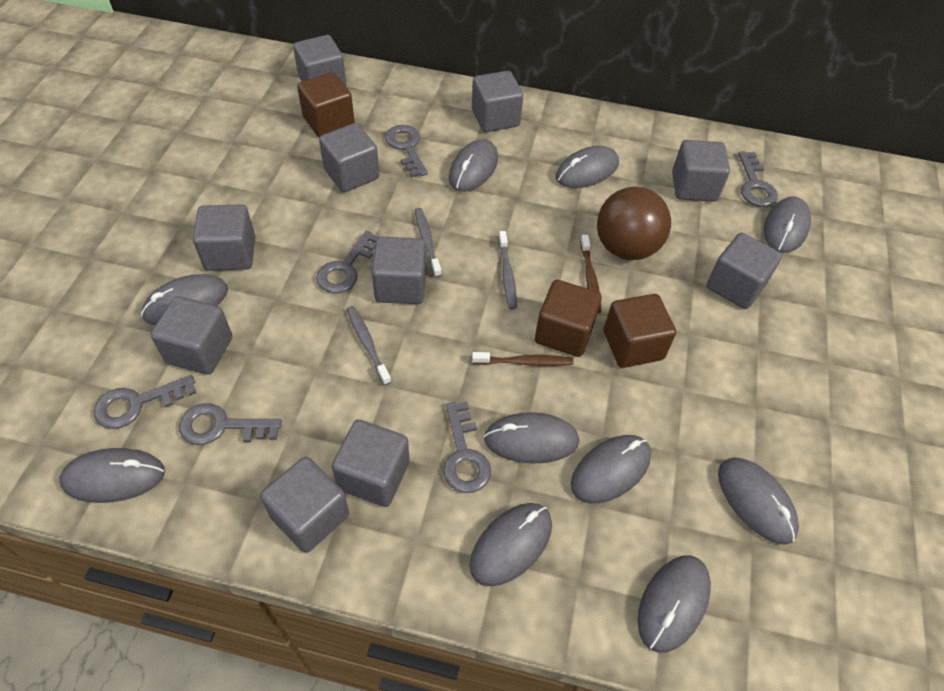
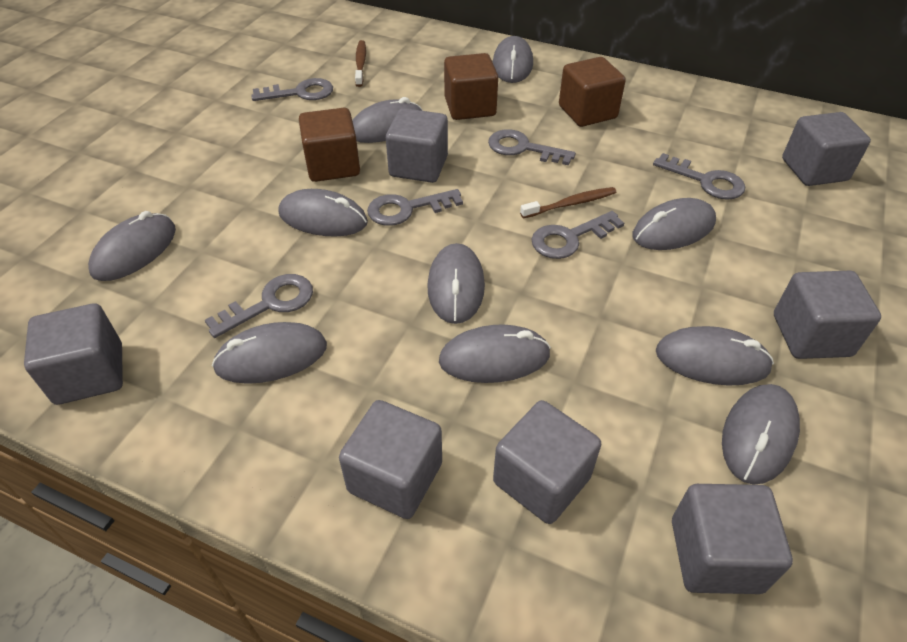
brown ball: 1 -> 0
grey cube: 10 -> 7
grey toothbrush: 3 -> 0

